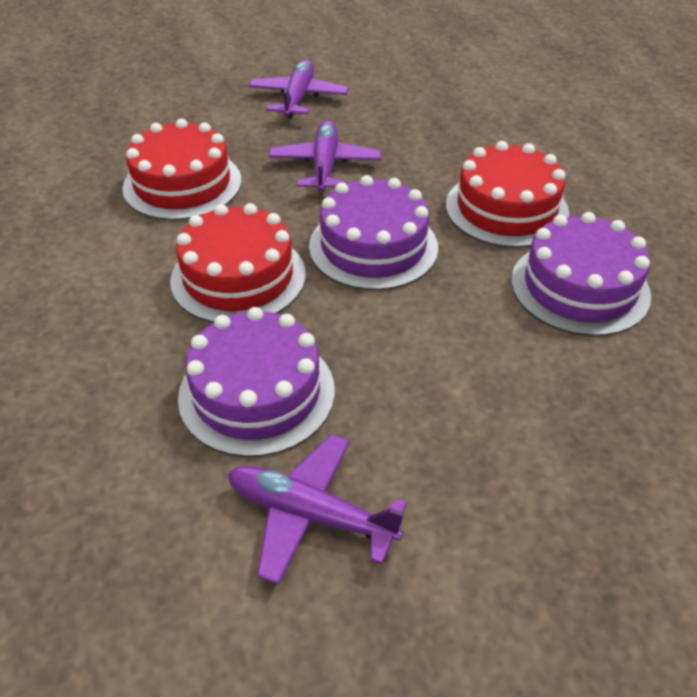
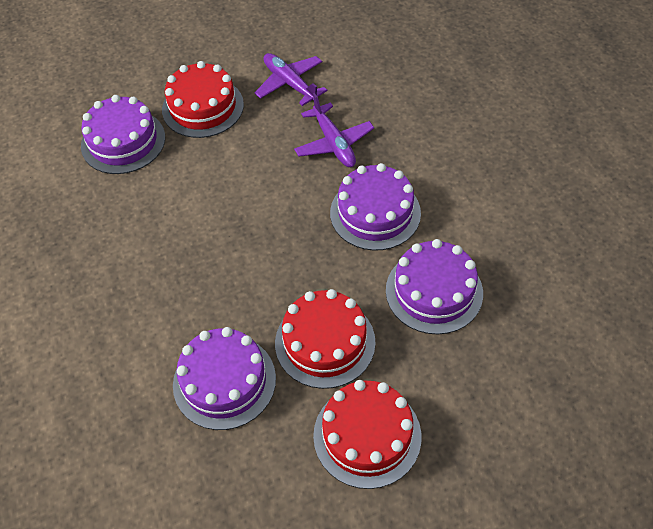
purple cake: 3 -> 4
purple plane: 3 -> 2

